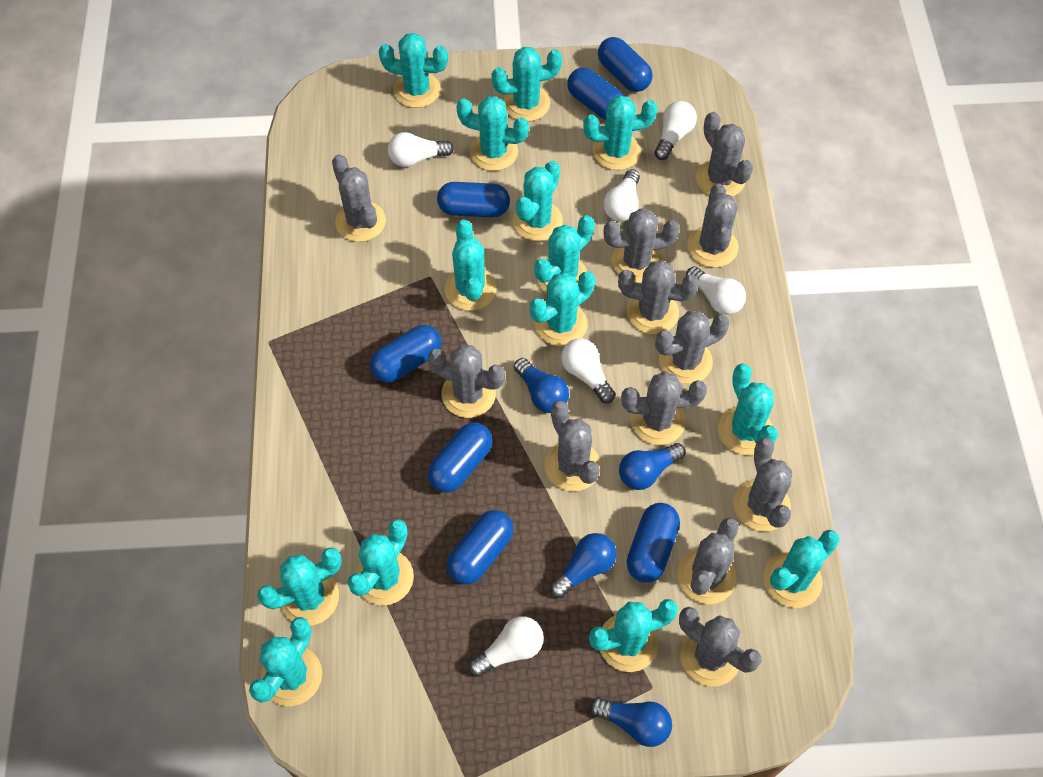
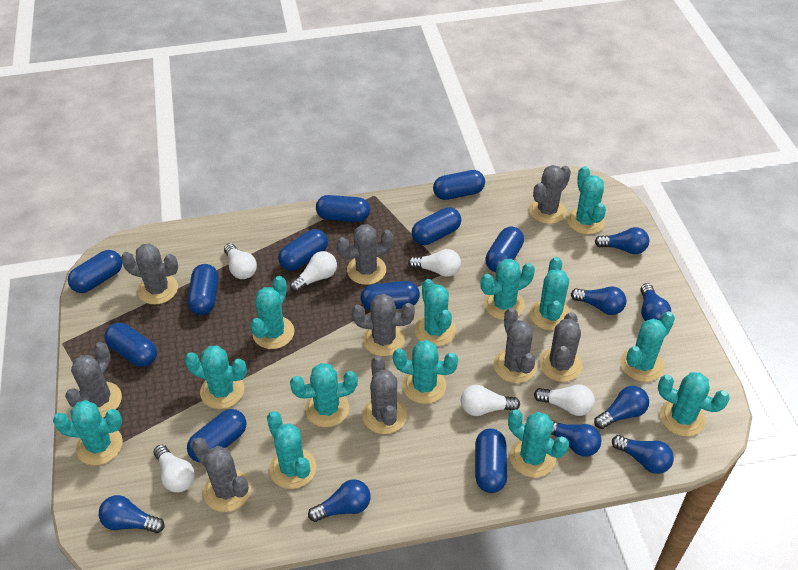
blue capsule: 7 -> 11
blue light bulb: 4 -> 8
grey cactus: 12 -> 9
turquoise cactus: 14 -> 13

